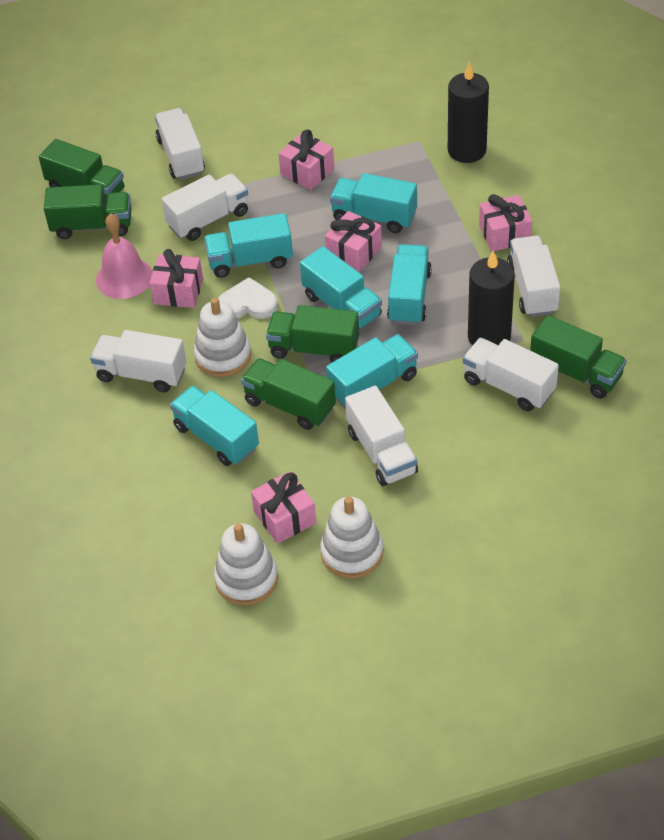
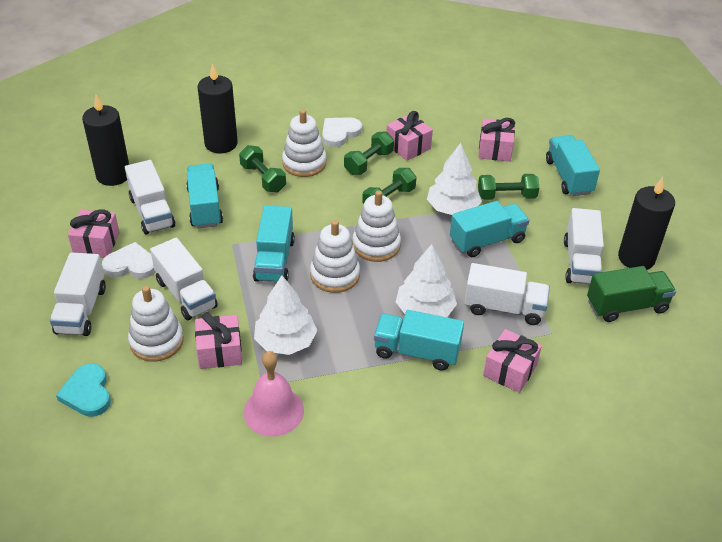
black candle: 2 -> 3
green dumbbell: 0 -> 4
green truck: 5 -> 1
turquoise heart: 0 -> 1
turquoise truck: 6 -> 5
white heart: 1 -> 2
white stacking toy: 3 -> 4
white tree: 0 -> 3
white truck: 6 -> 5

